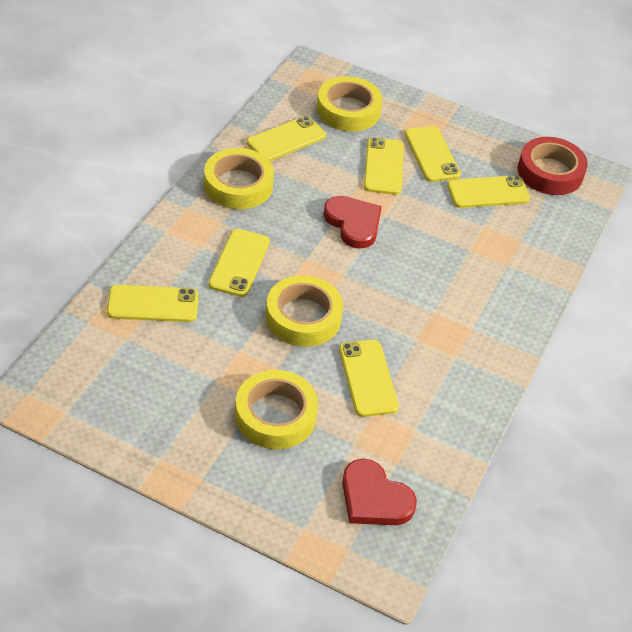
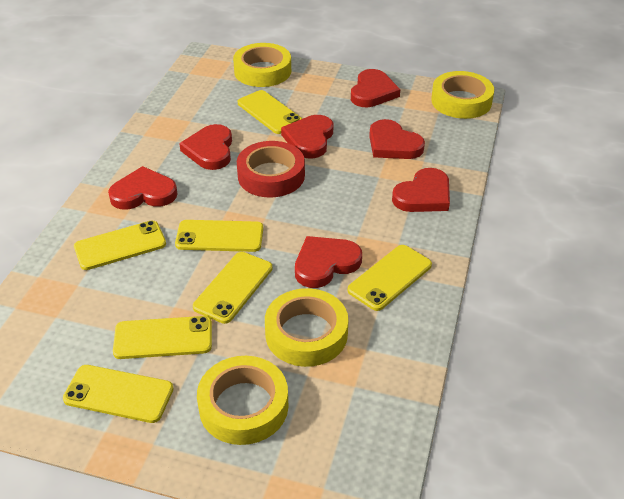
red heart: 2 -> 7

